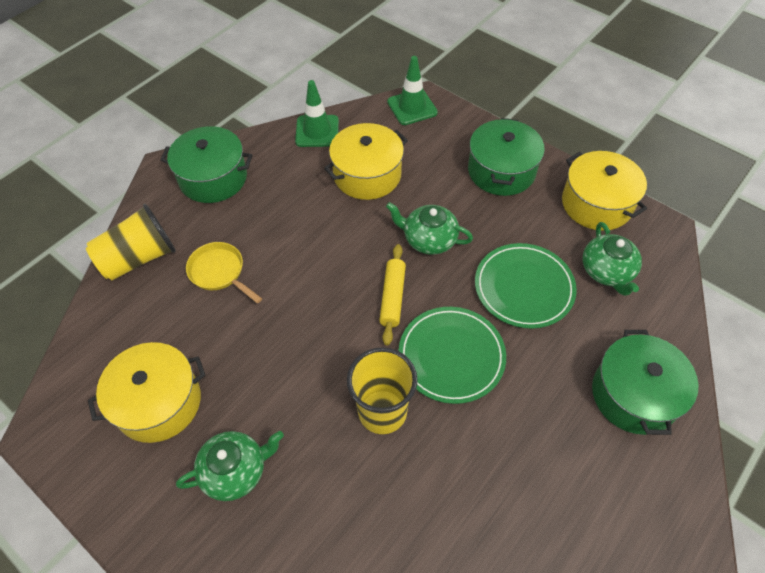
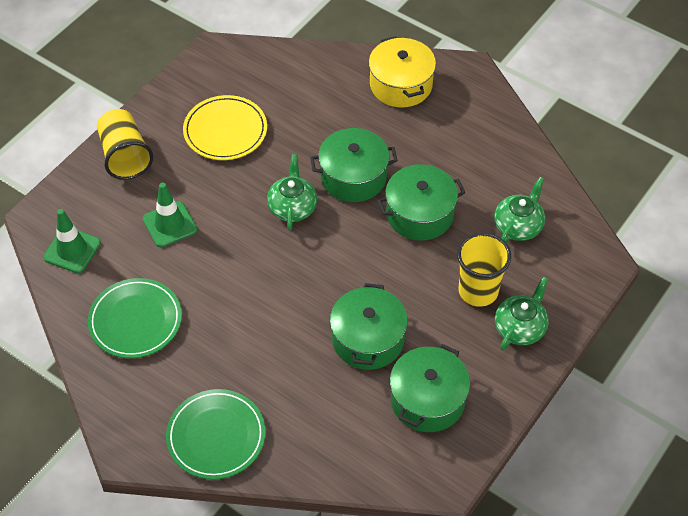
green pot: 3 -> 4
yellow pan: 1 -> 0
yellow plate: 0 -> 1
yellow pot: 3 -> 1
yellow rolling pin: 1 -> 0

